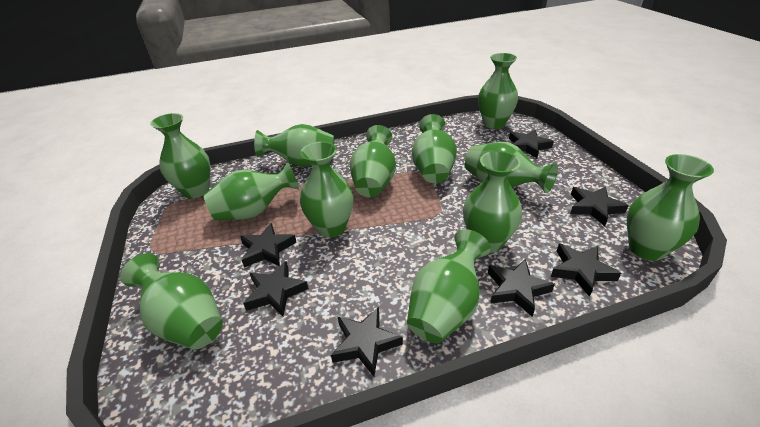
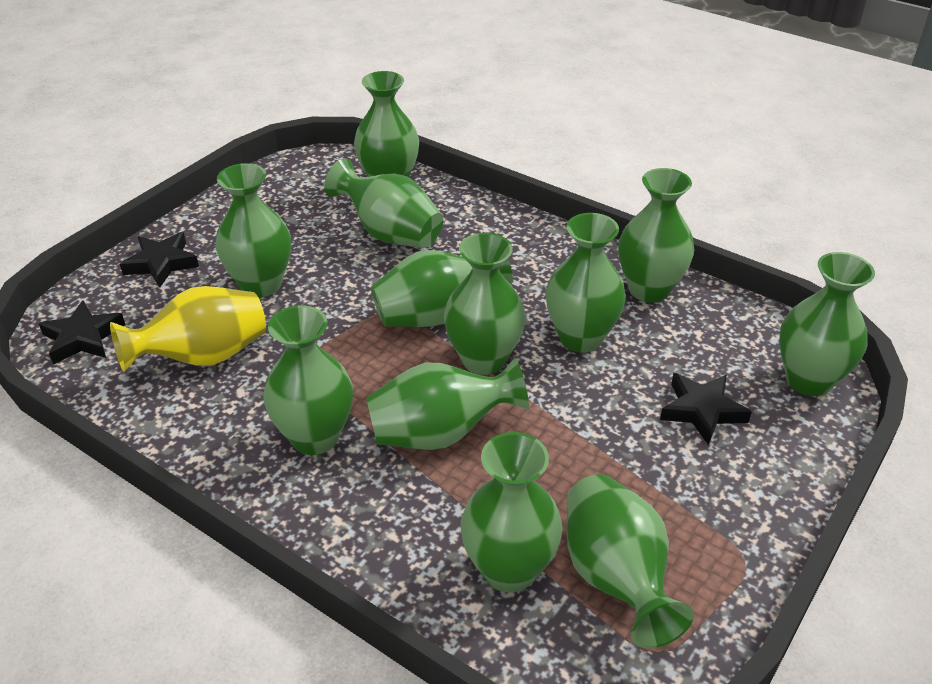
black star: 7 -> 3
yellow vase: 0 -> 1

